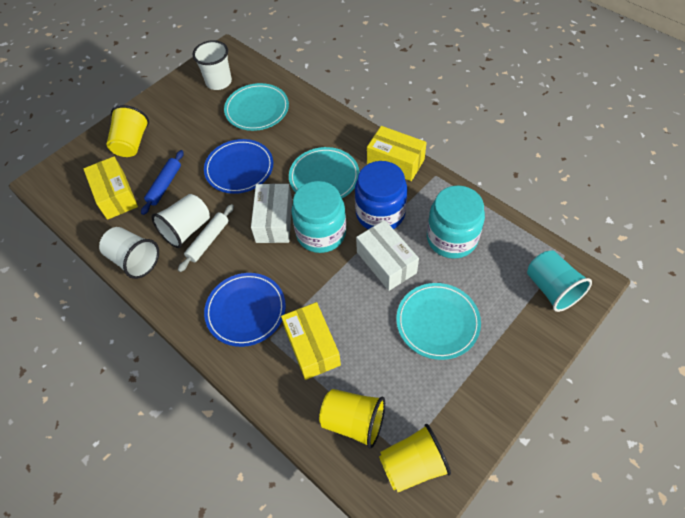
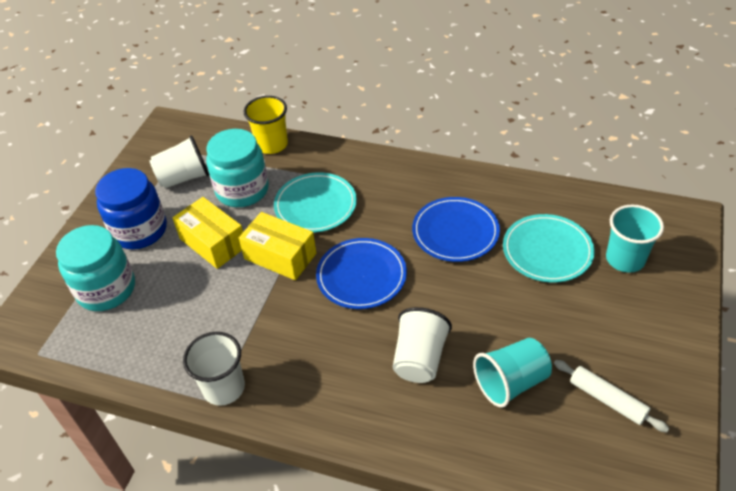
blue rolling pin: 1 -> 0
turquoise cup: 1 -> 2
turquoise plate: 3 -> 2
white box: 2 -> 0
yellow box: 3 -> 2
yellow cup: 3 -> 1

